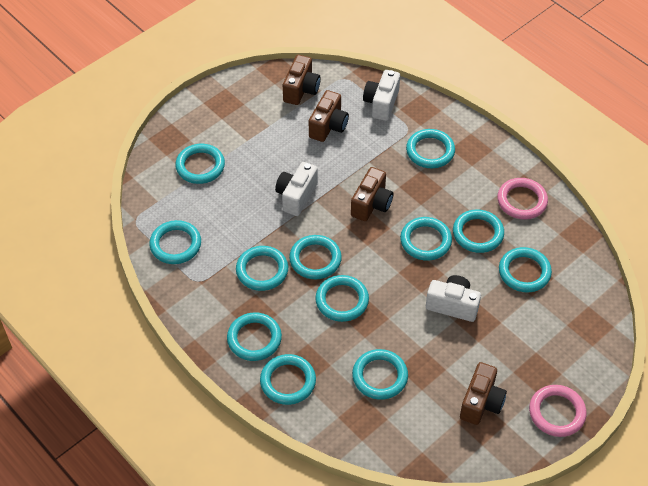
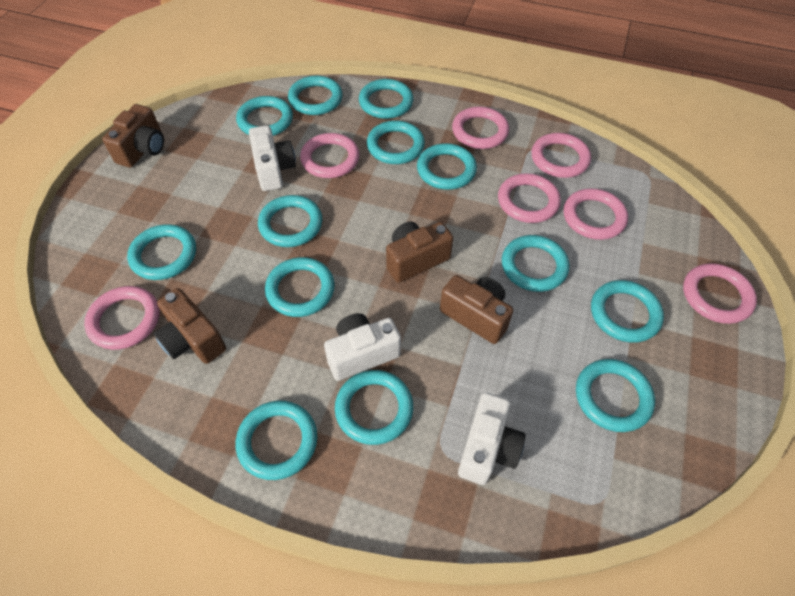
pink ring: 2 -> 7
turquoise ring: 12 -> 13

